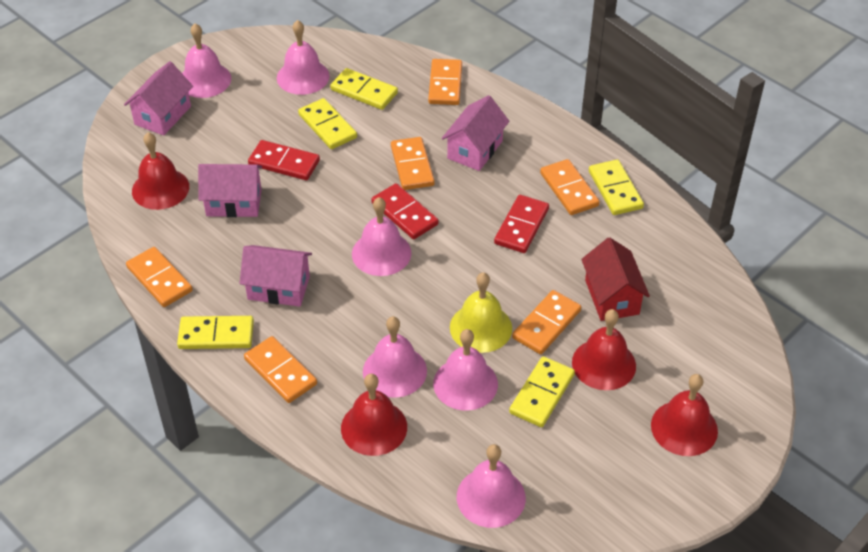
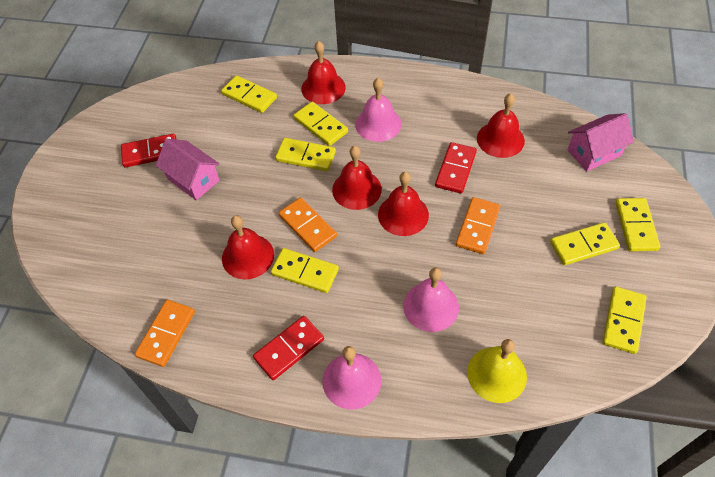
orange domino: 6 -> 3
pink bell: 6 -> 3
pink house: 4 -> 2
red bell: 4 -> 5
red house: 1 -> 0
yellow domino: 5 -> 7

